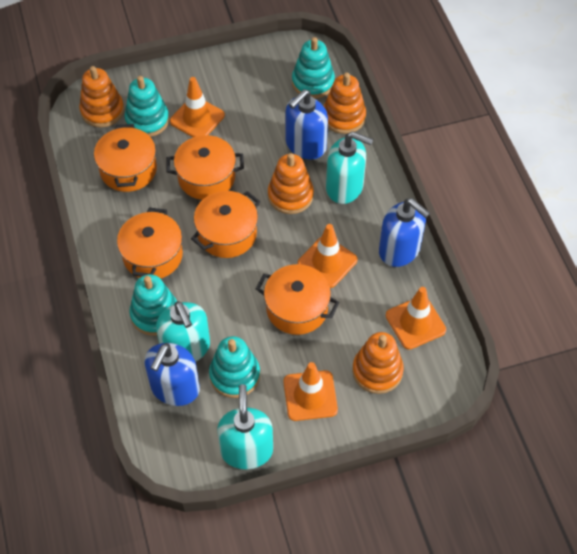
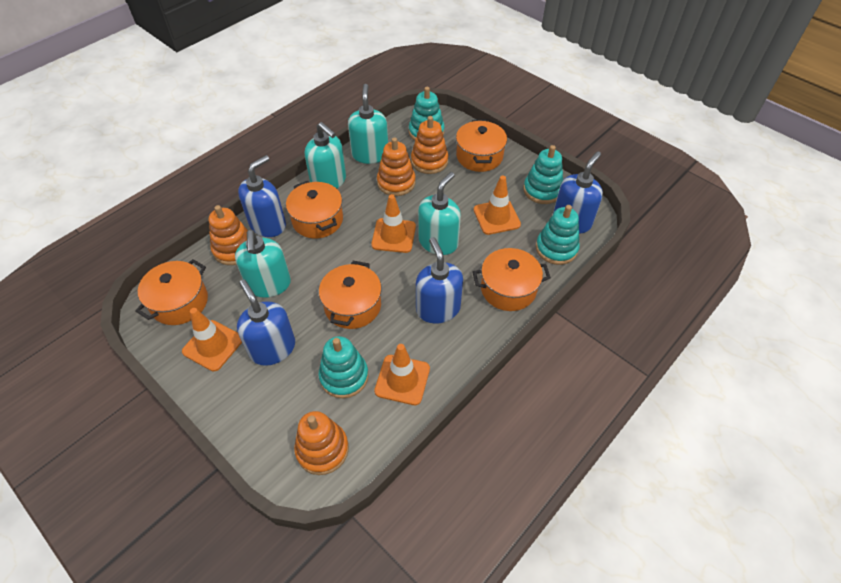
blue soap dispenser: 3 -> 4
turquoise soap dispenser: 3 -> 4

